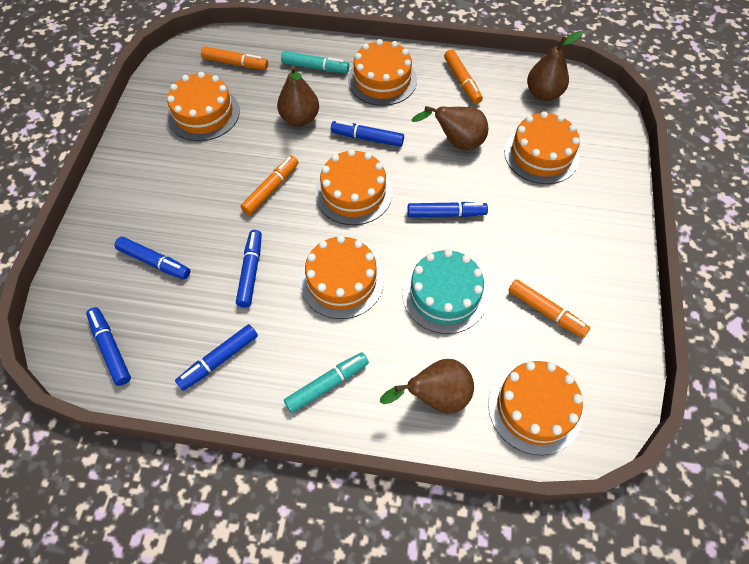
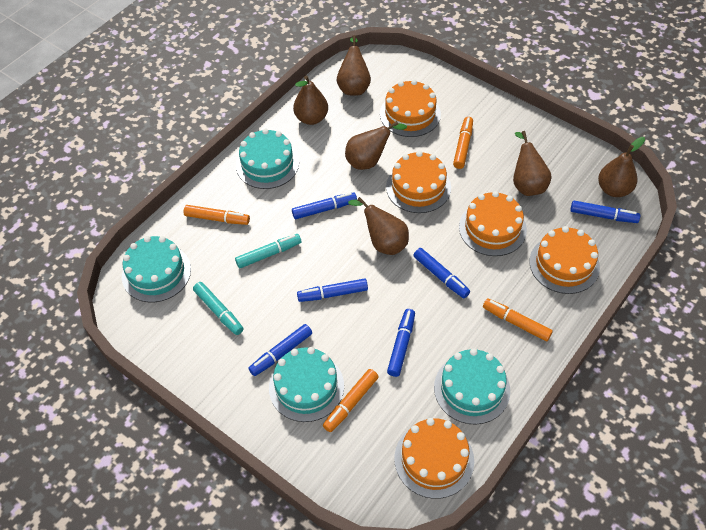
brown pear: 4 -> 6
orange cake: 6 -> 5
turquoise cake: 1 -> 4

